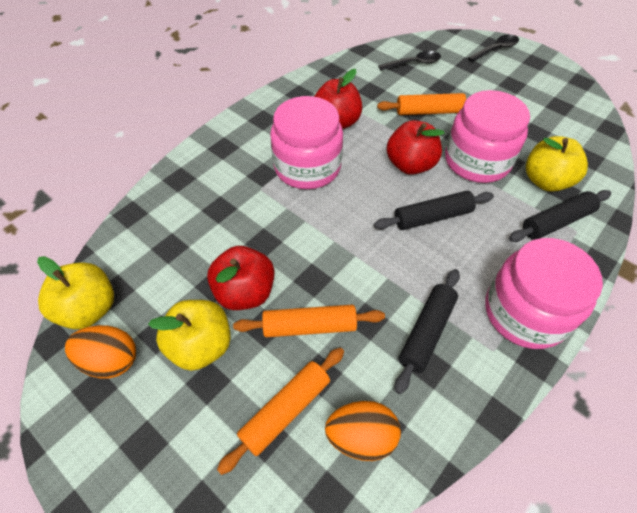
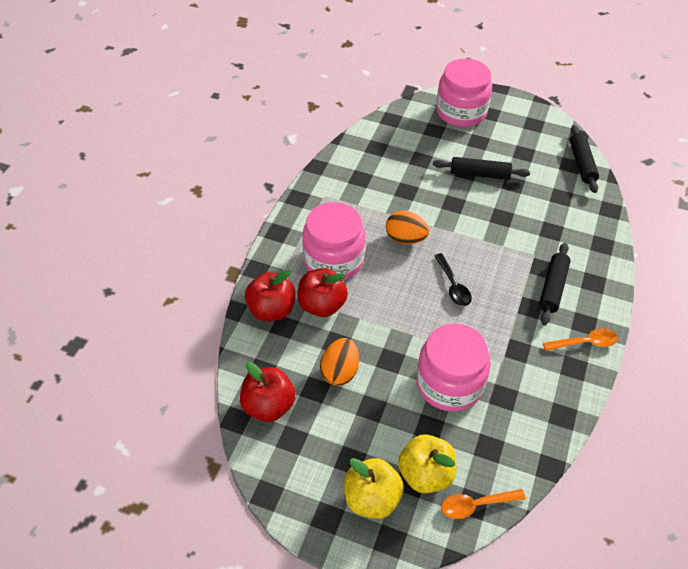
black spoon: 2 -> 1
orange rolling pin: 3 -> 0
orange spoon: 0 -> 2
yellow apple: 3 -> 2

